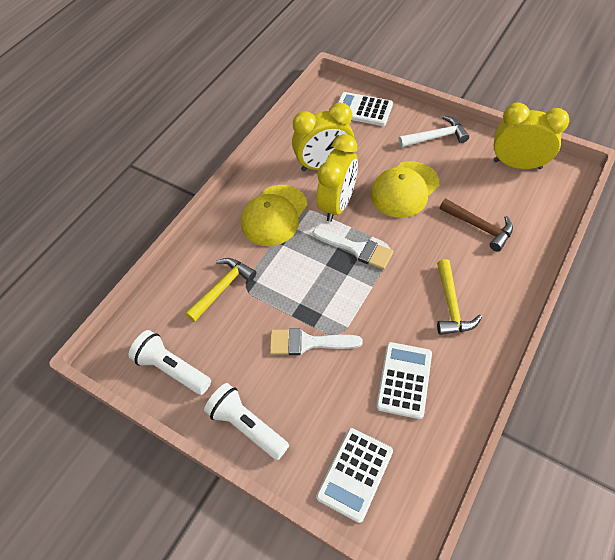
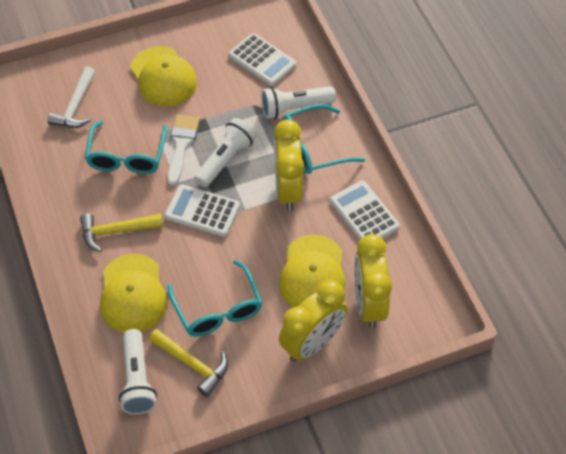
brown hammer: 1 -> 0
turquoise glasses: 0 -> 3
white brush: 2 -> 1
white flashlight: 2 -> 3
yellow cap: 2 -> 3

